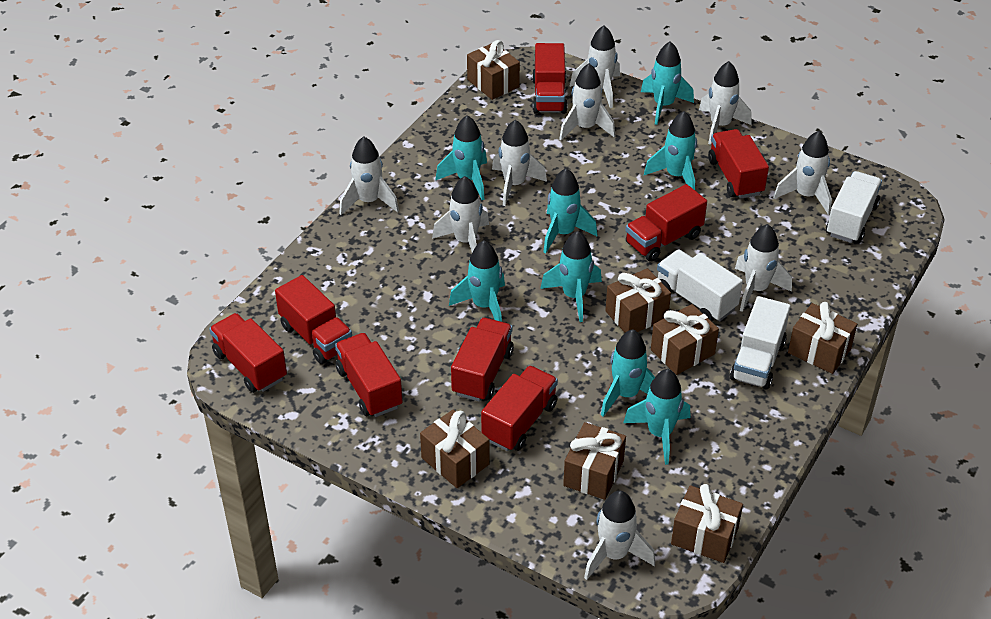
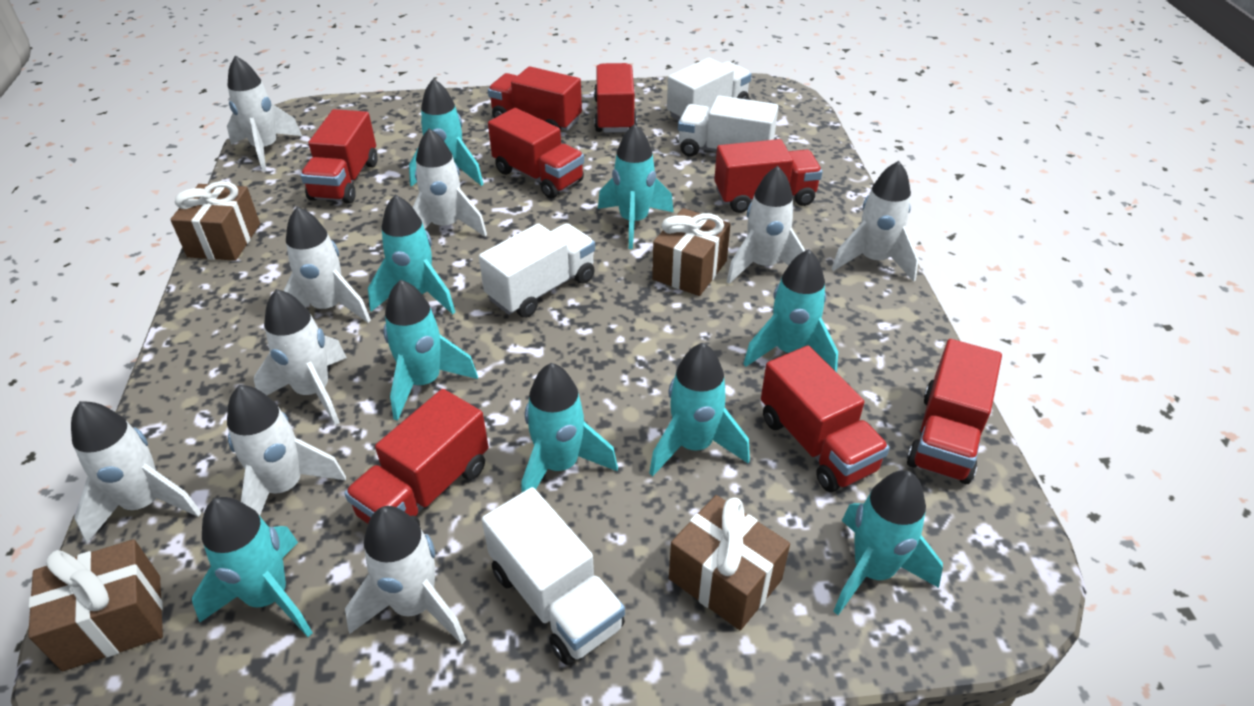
brown gift: 7 -> 4
turquoise rocket: 8 -> 9
white truck: 3 -> 4

